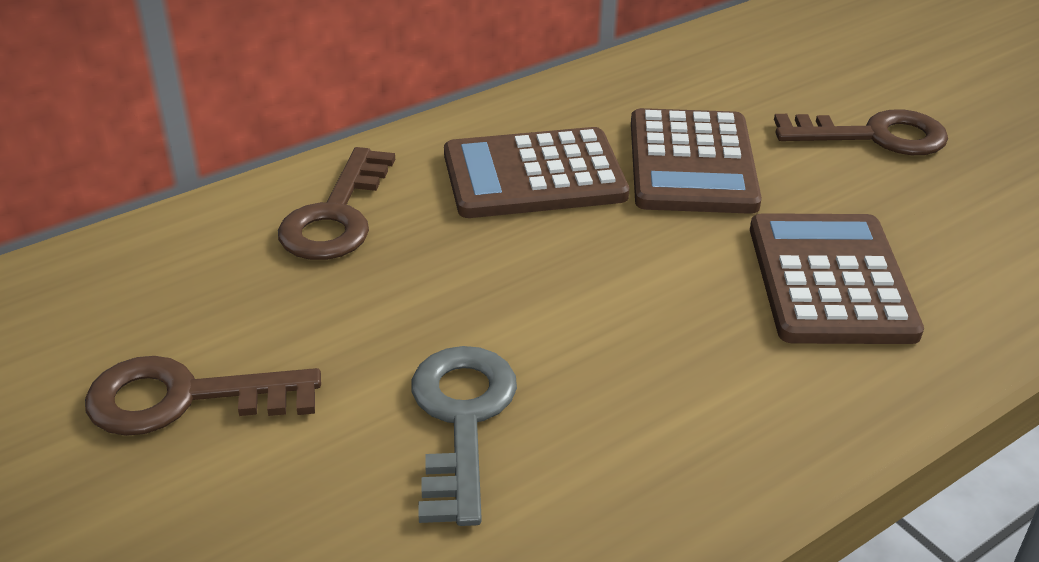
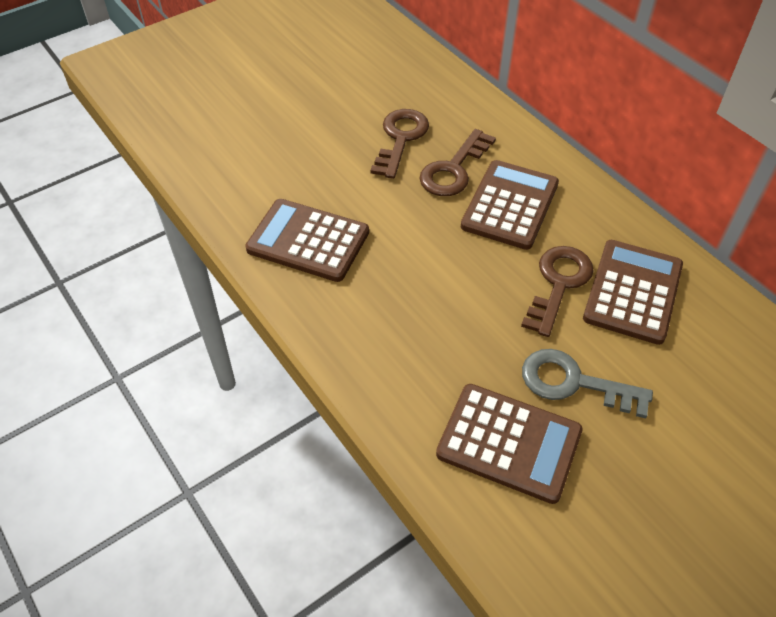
brown calculator: 3 -> 4

